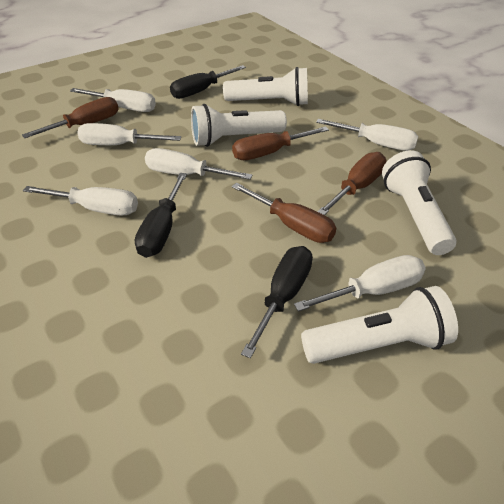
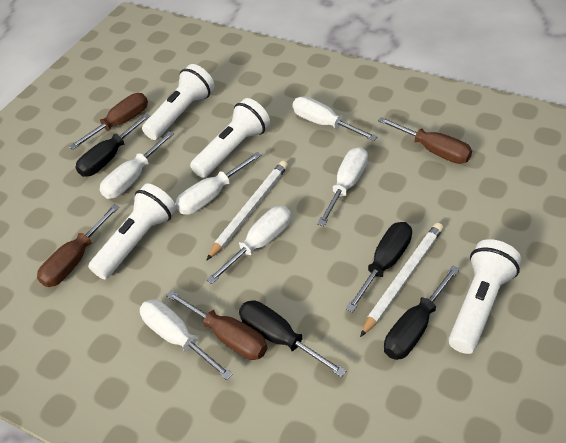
black screwdriver: 3 -> 4
white pencil: 0 -> 2

